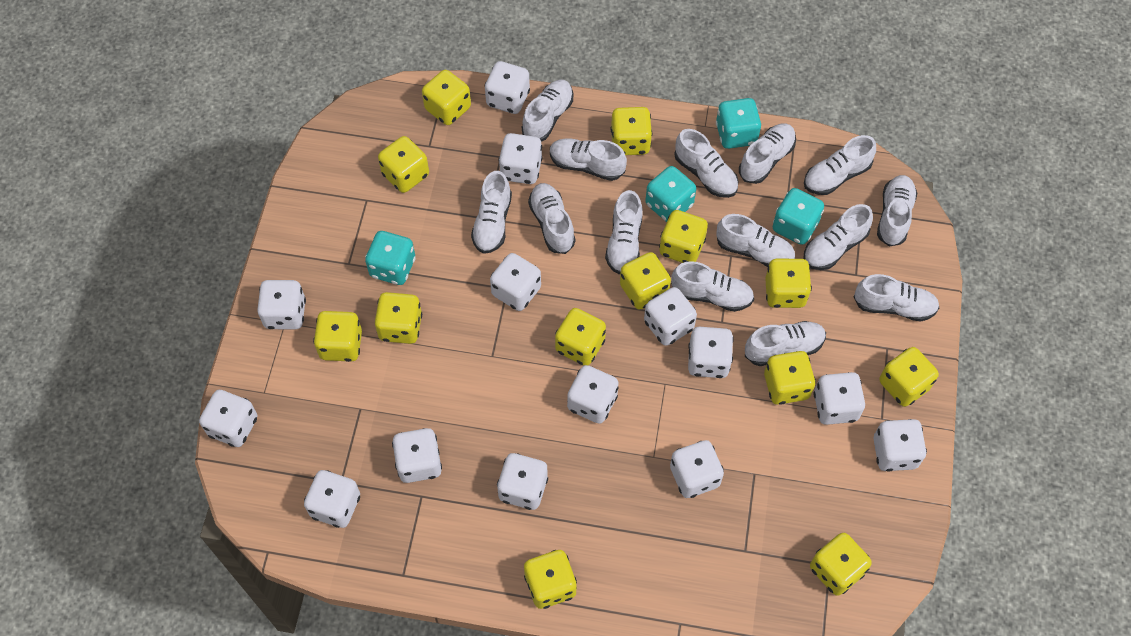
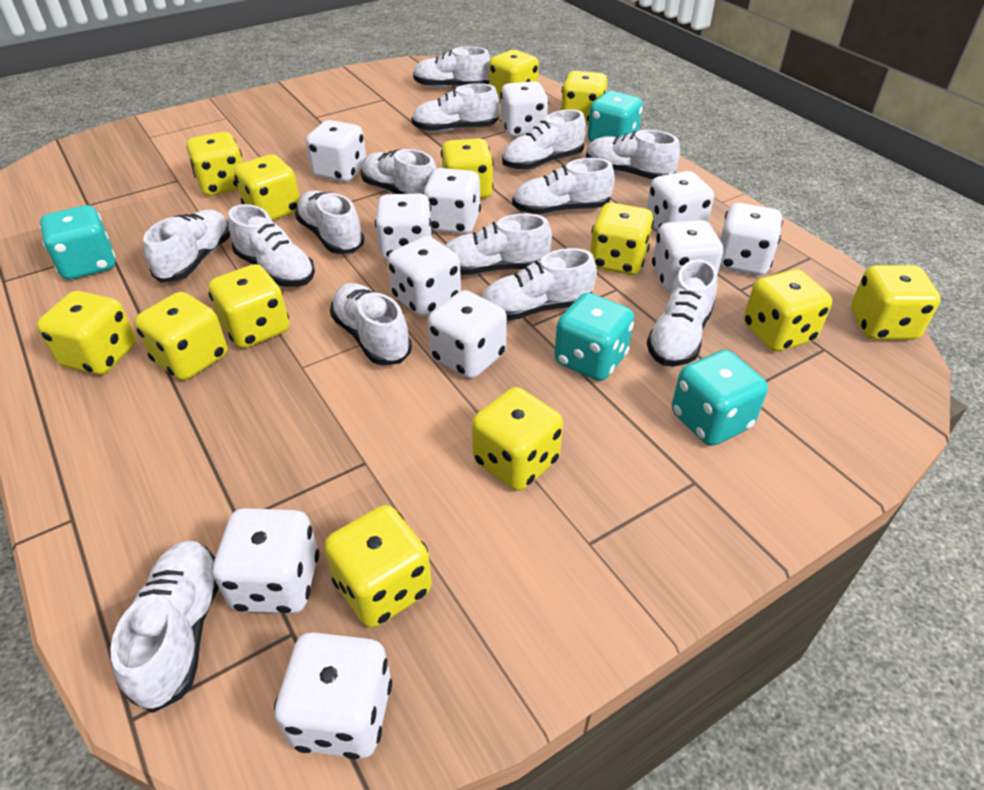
white dice: 14 -> 11

